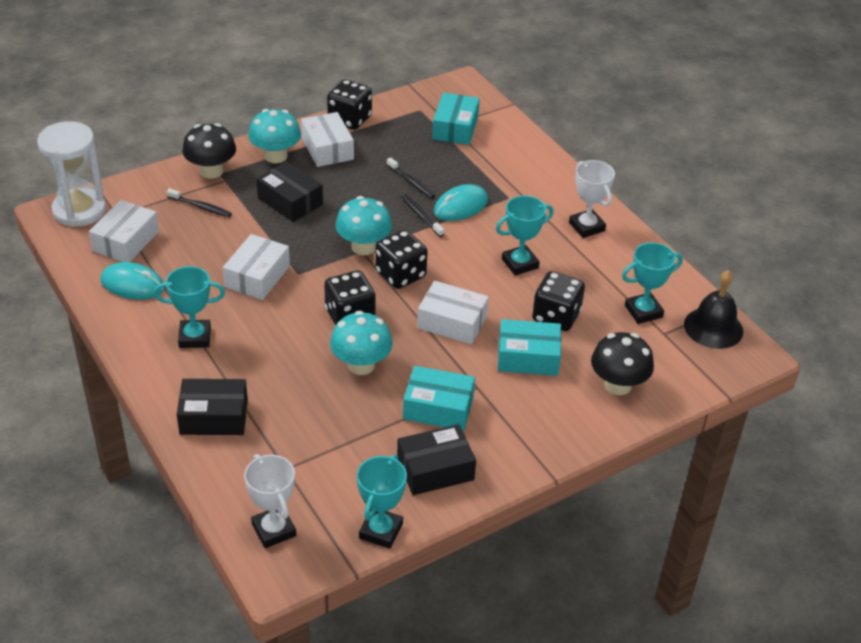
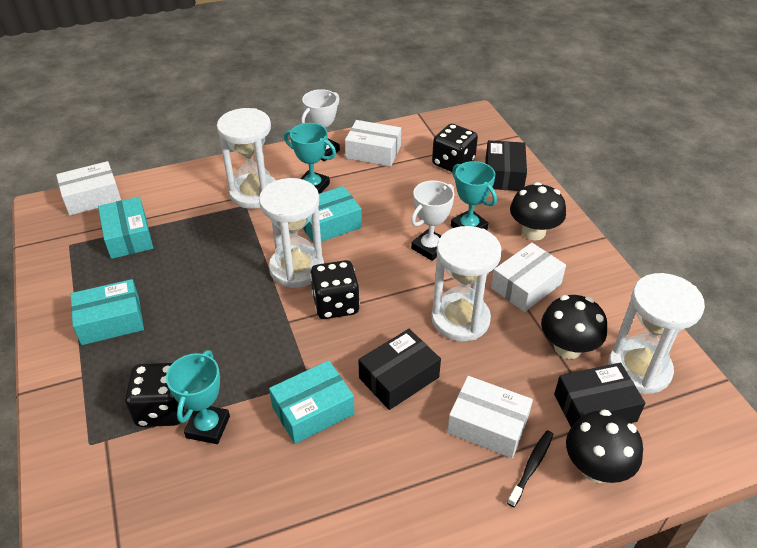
black bell: 1 -> 0
black dice: 4 -> 3
black mushroom: 2 -> 3
black toothbrush: 3 -> 1
turquoise box: 3 -> 4
turquoise mouse: 2 -> 0
turquoise mushroom: 3 -> 0
turquoise trophy: 4 -> 3
white hourglass: 1 -> 4

